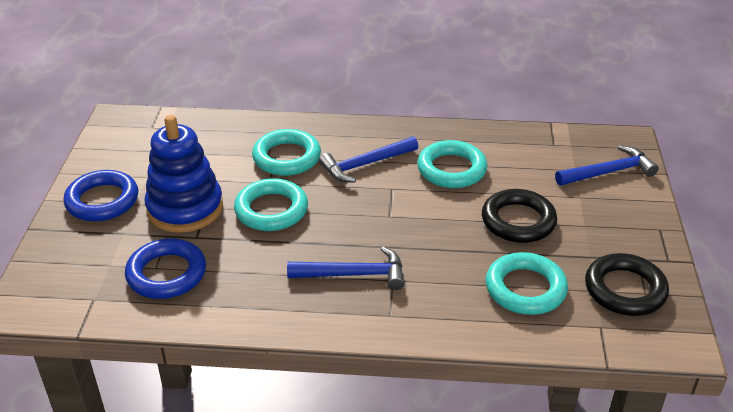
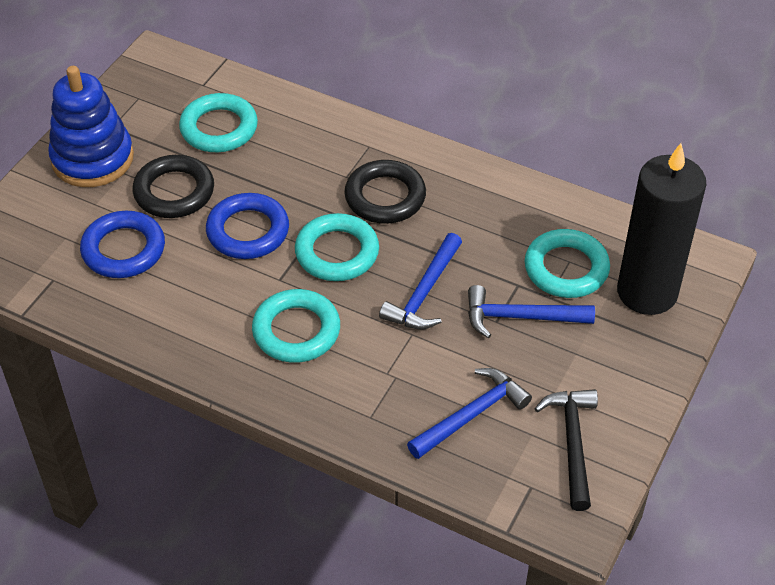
black candle: 0 -> 1
black hammer: 0 -> 1

